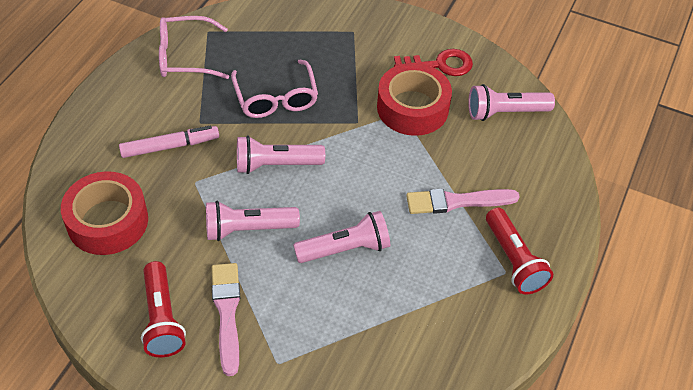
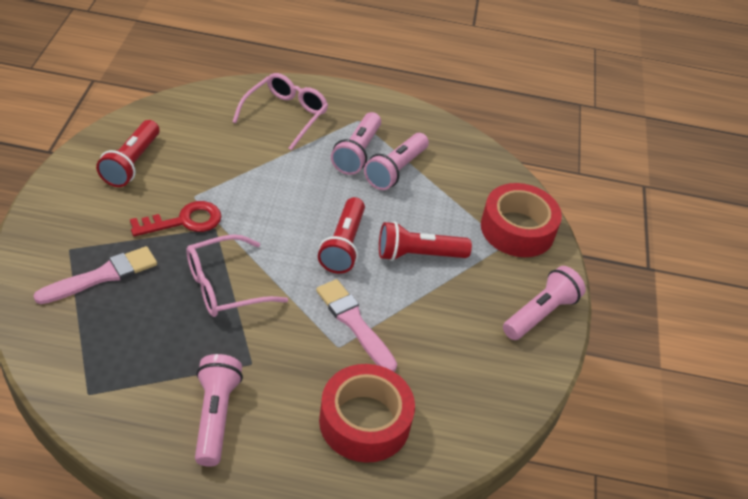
pink marker: 1 -> 0
red flashlight: 2 -> 3

